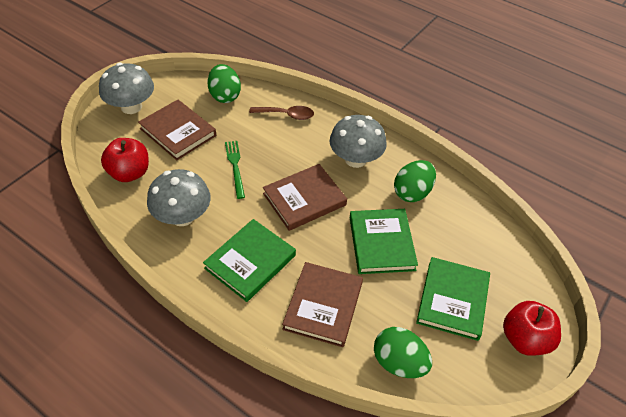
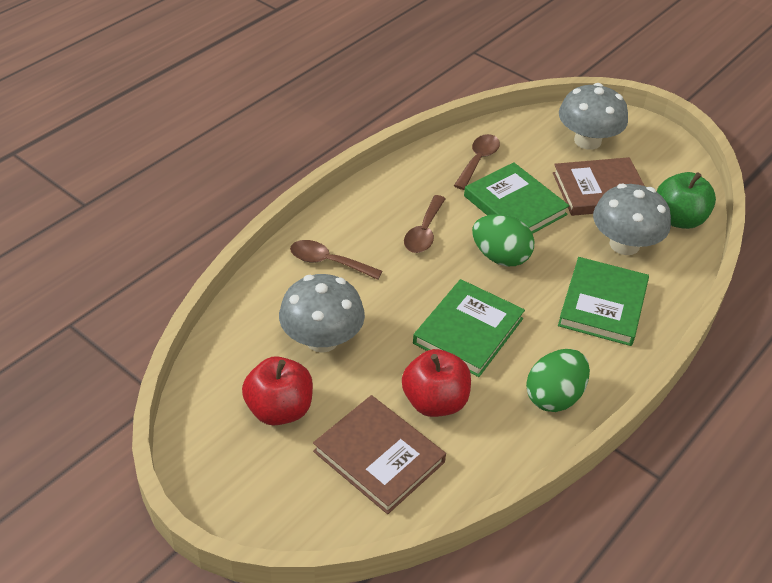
brown book: 3 -> 2
brown spoon: 1 -> 3
green apple: 0 -> 1
green egg: 3 -> 2
green fork: 1 -> 0

